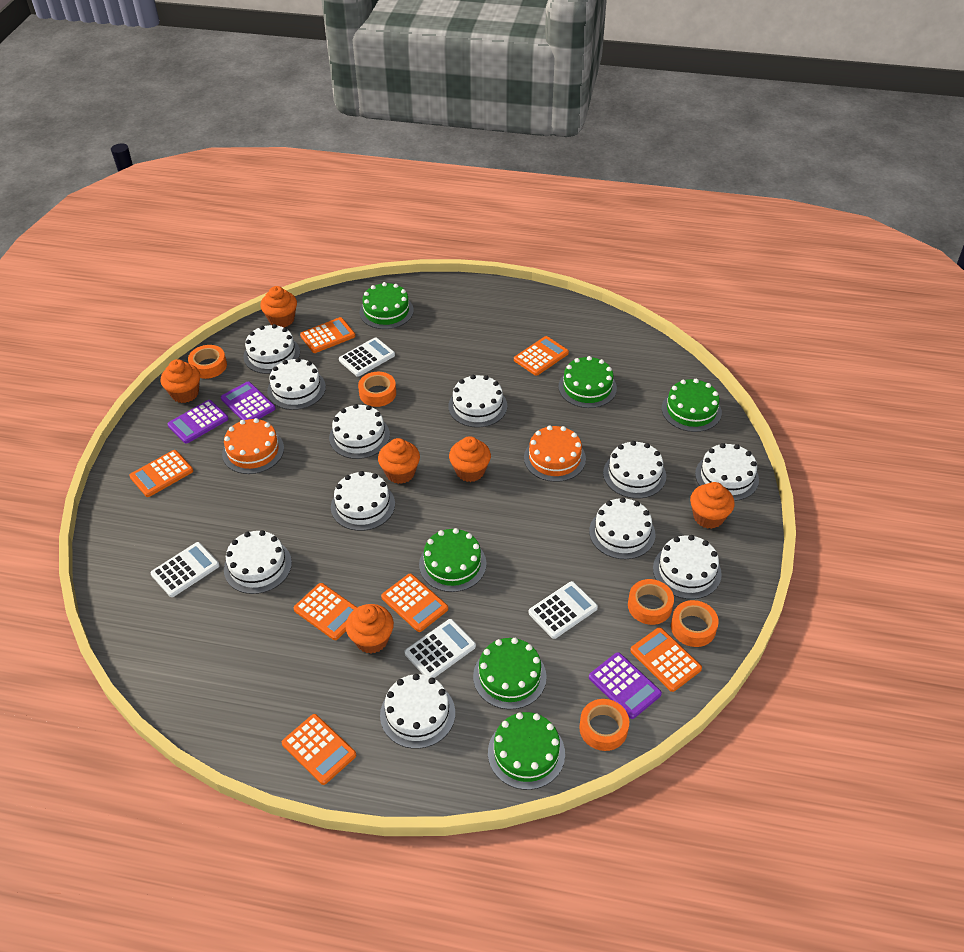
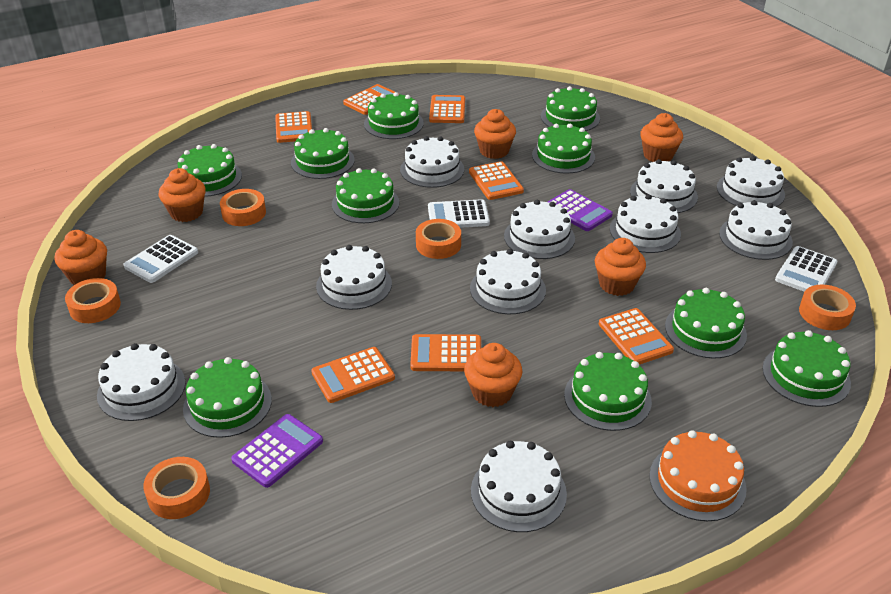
green cake: 6 -> 10
orange cake: 2 -> 1
purple calculator: 3 -> 2
white cake: 11 -> 10
white calculator: 4 -> 3

